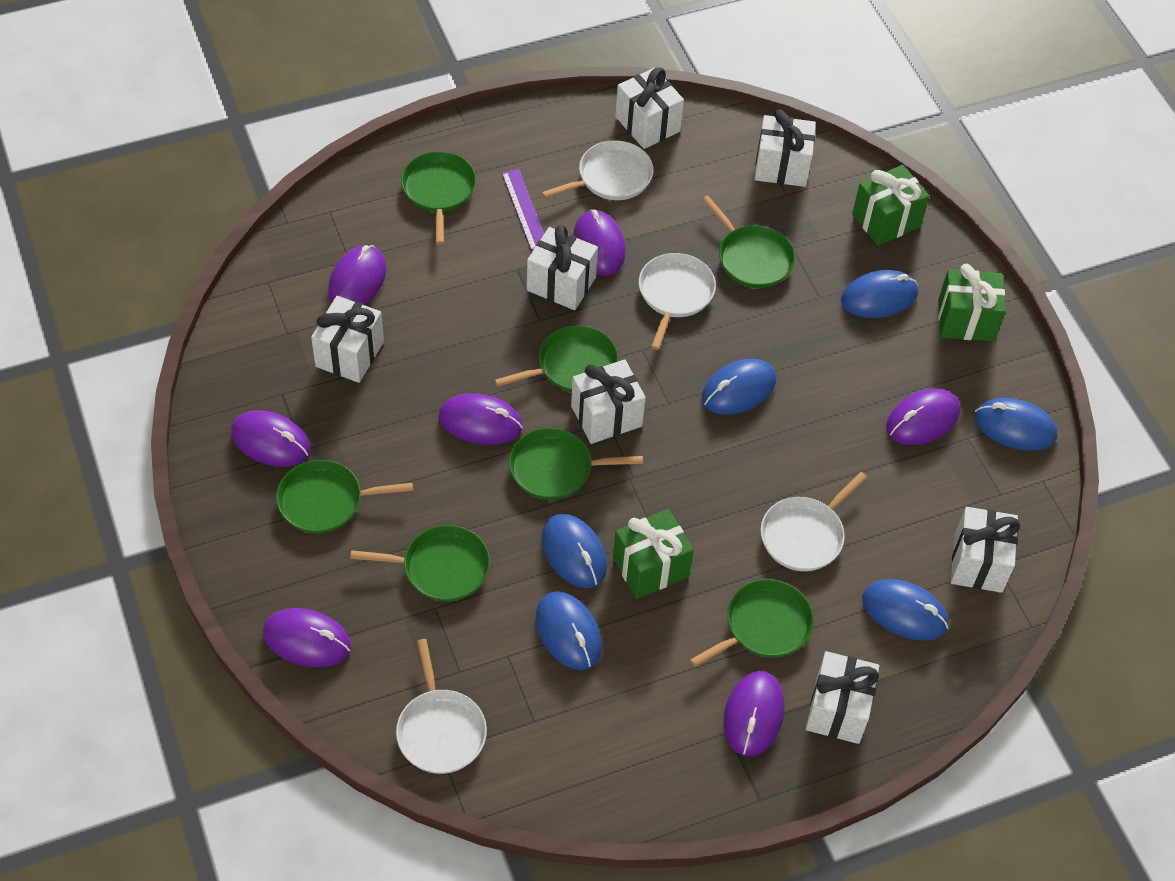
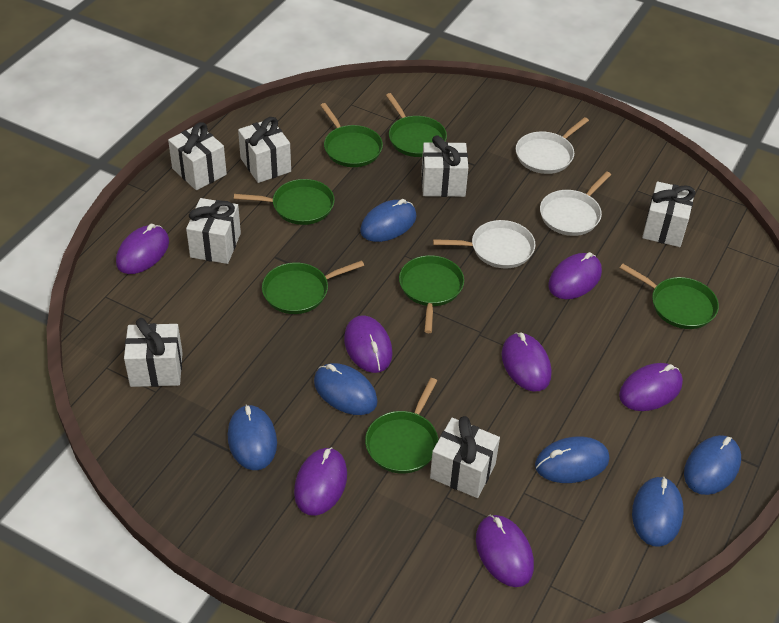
green gift: 3 -> 0
purple ruler: 1 -> 0
white pan: 4 -> 3

